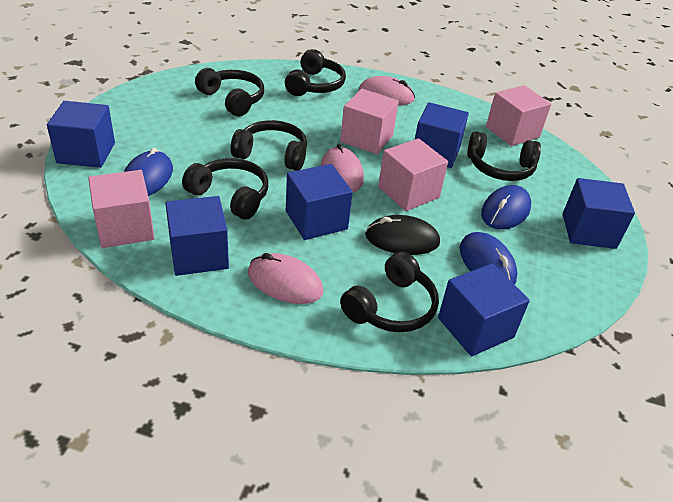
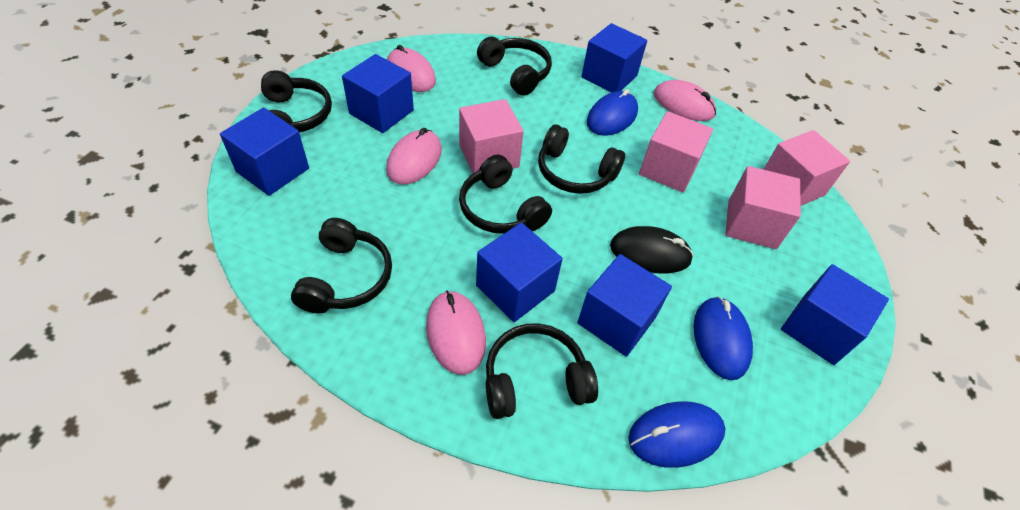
pink mouse: 3 -> 4

